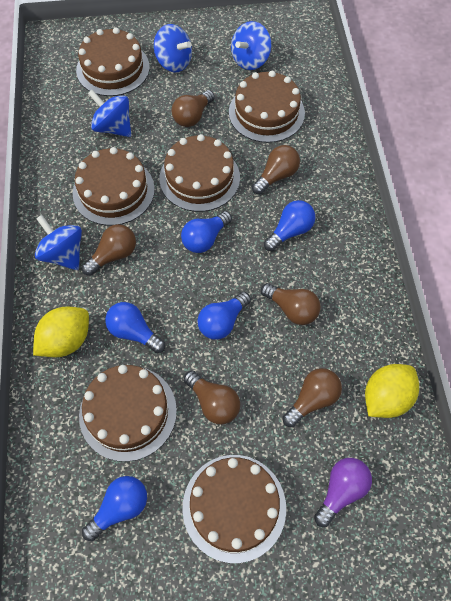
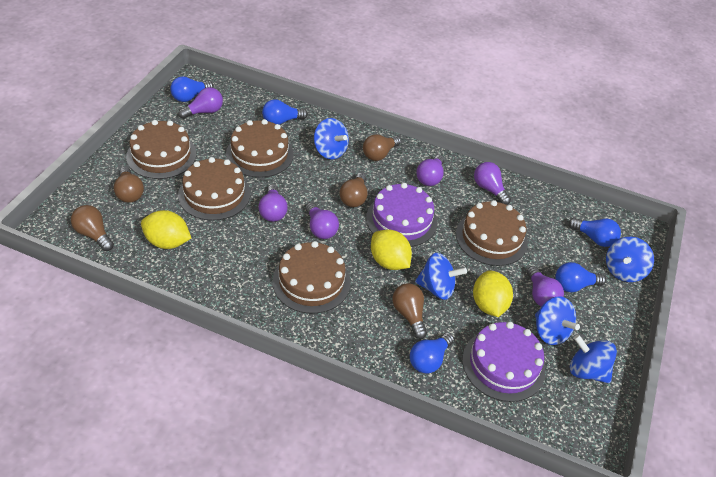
blue spinning top: 4 -> 5
brown cake: 6 -> 5
brown light bulb: 6 -> 5
purple cake: 0 -> 2
purple light bulb: 1 -> 6
yellow lemon: 2 -> 3

